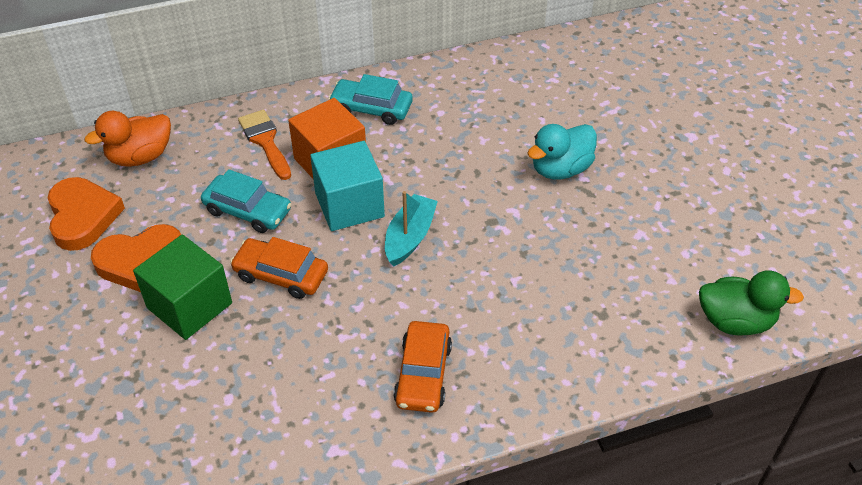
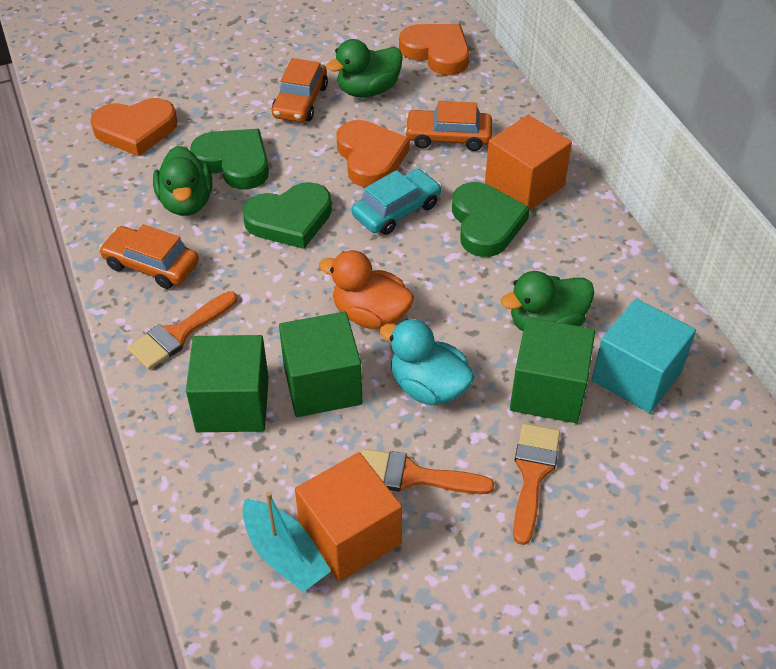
green cube: 1 -> 3
green duck: 1 -> 3
green heart: 0 -> 3
orange brush: 1 -> 3
orange car: 2 -> 3
orange cube: 1 -> 2
orange heart: 2 -> 3
turquoise car: 2 -> 1

